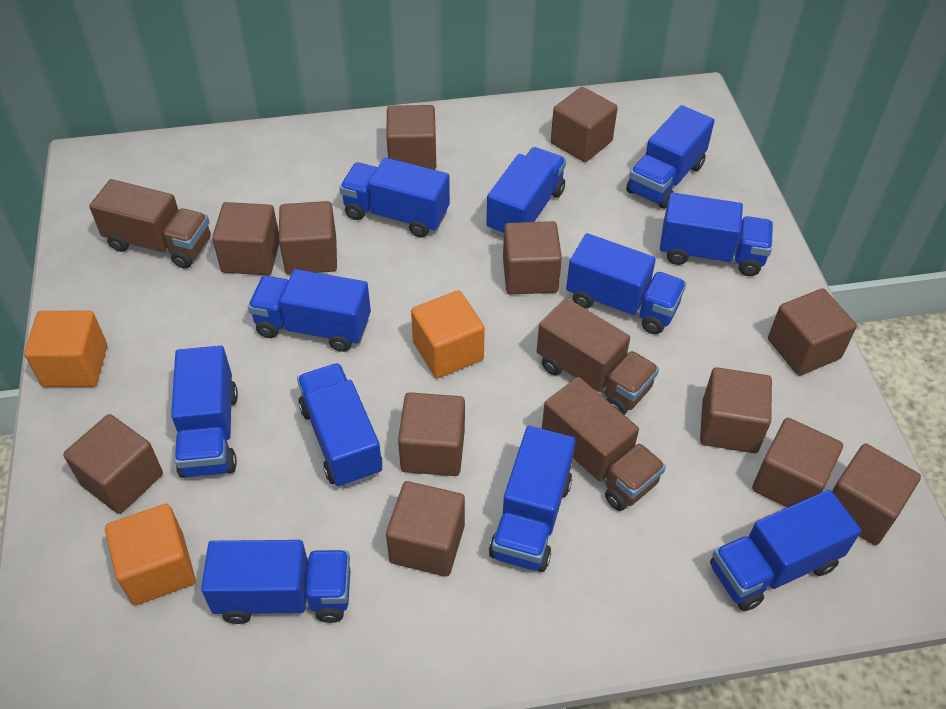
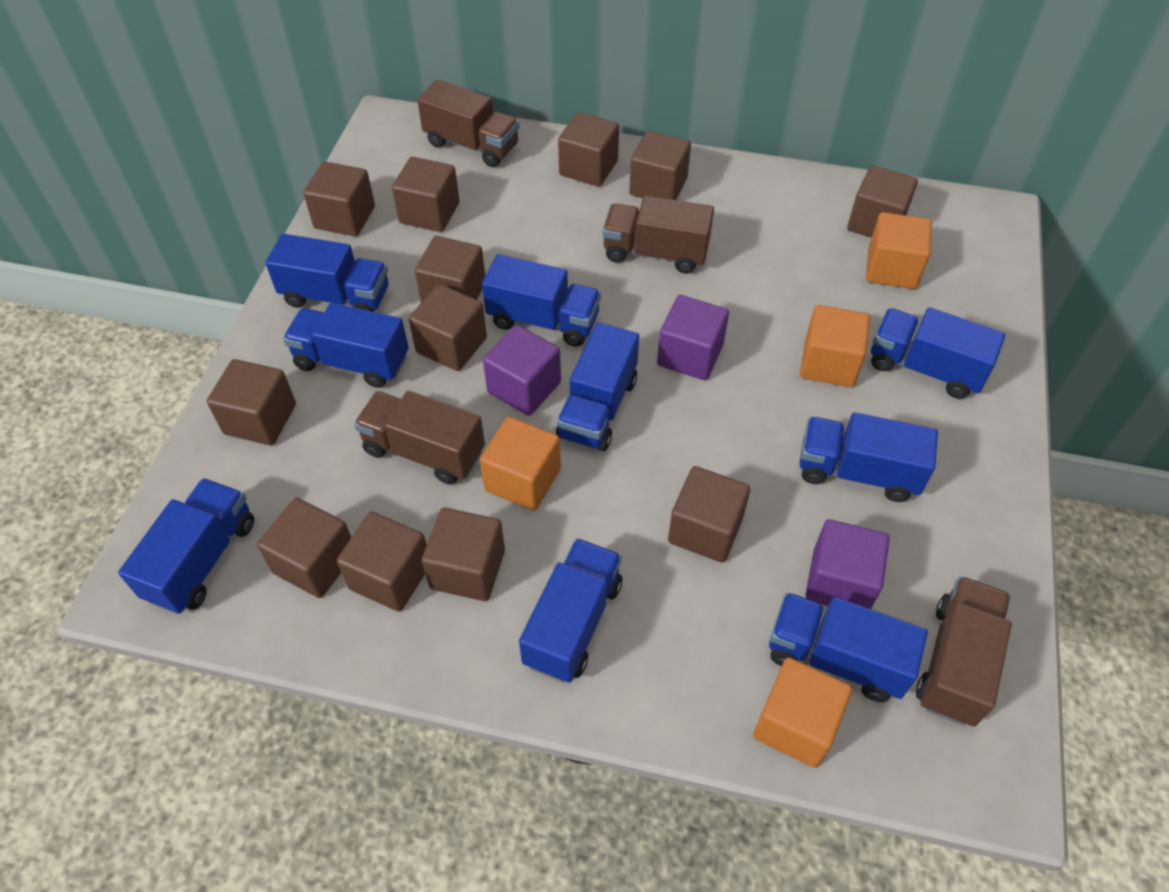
blue truck: 11 -> 9
brown truck: 3 -> 4
orange cube: 3 -> 4
purple cube: 0 -> 3

